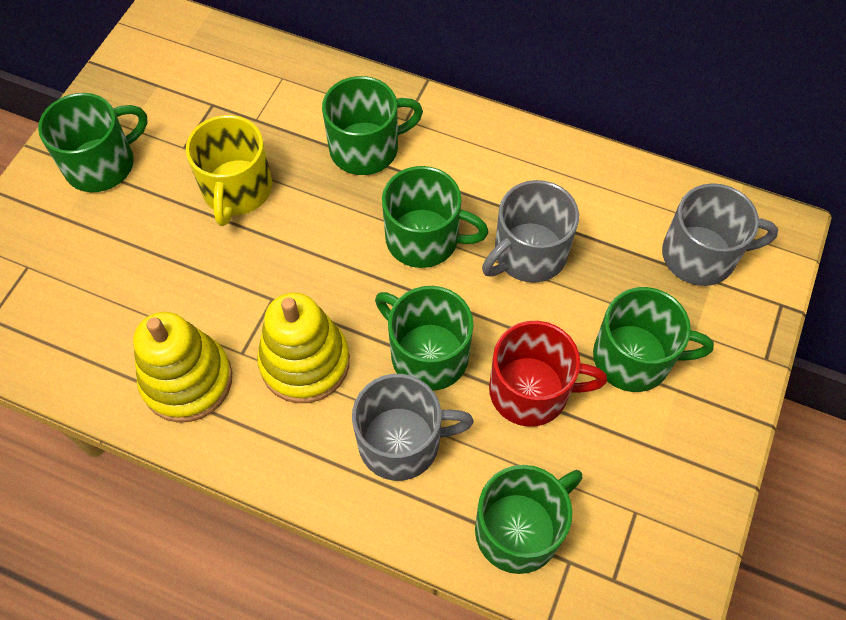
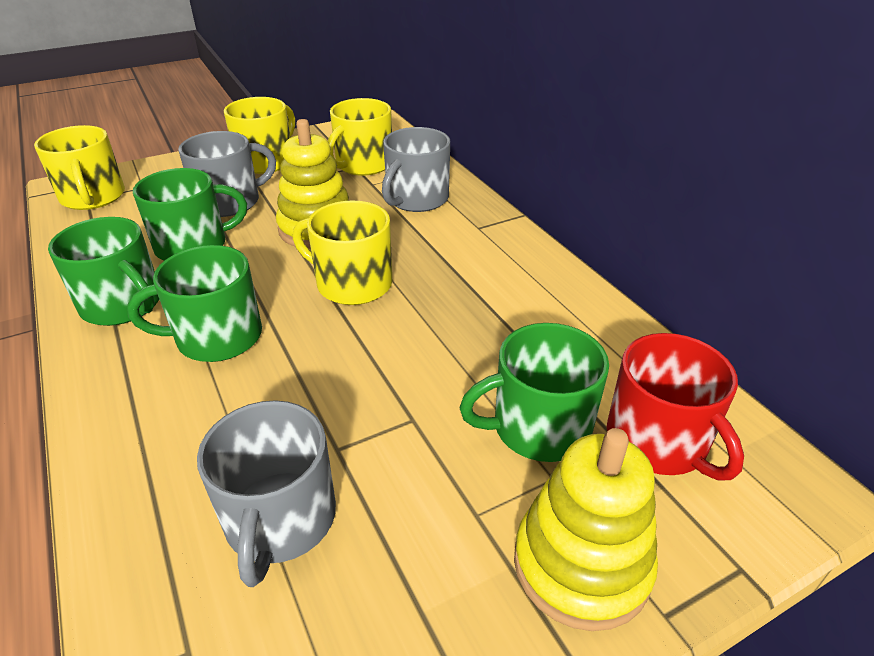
green mug: 6 -> 4
yellow mug: 1 -> 4

